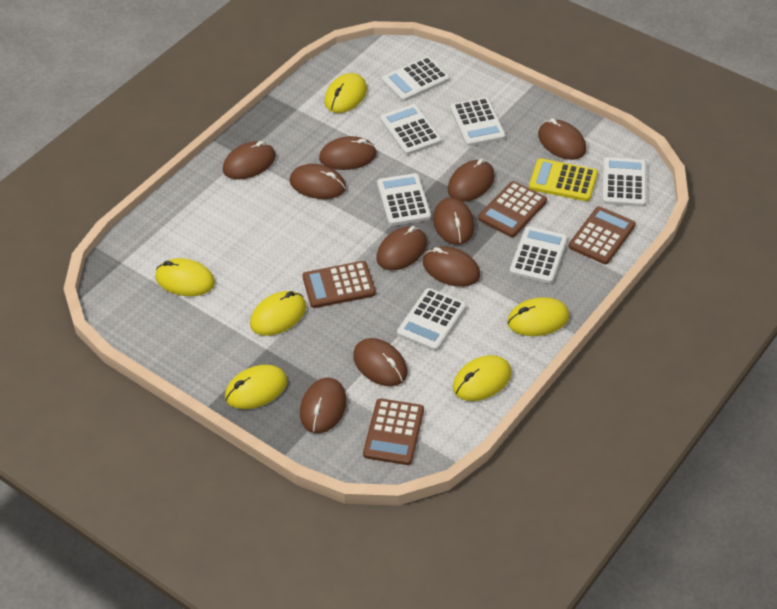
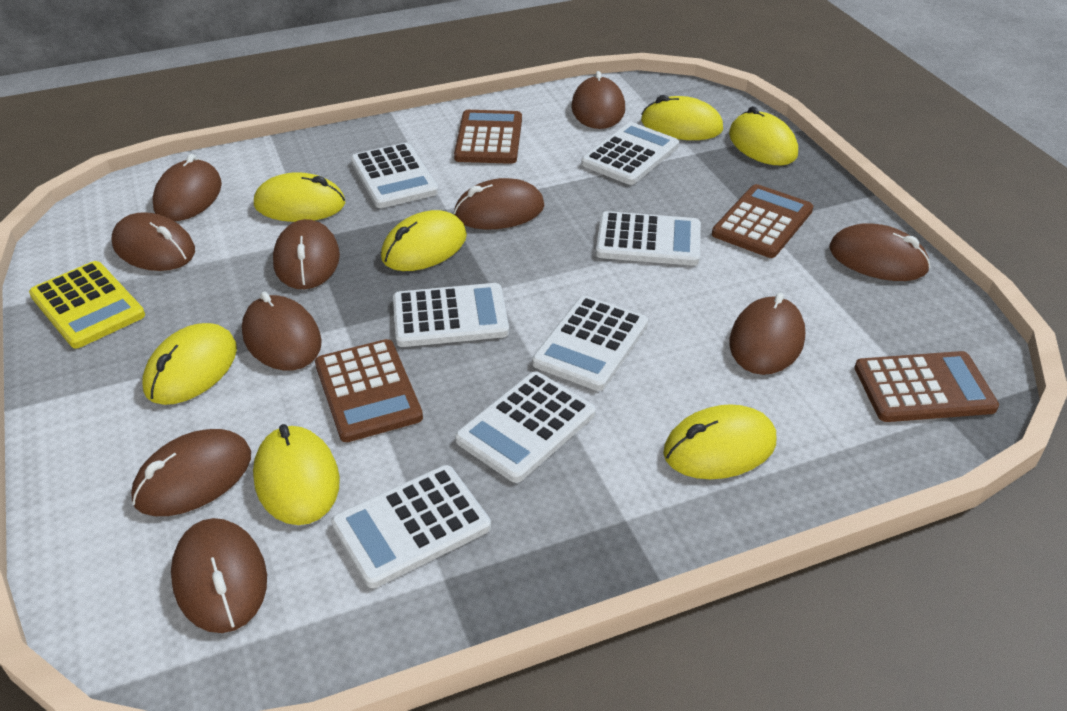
yellow mouse: 6 -> 7

